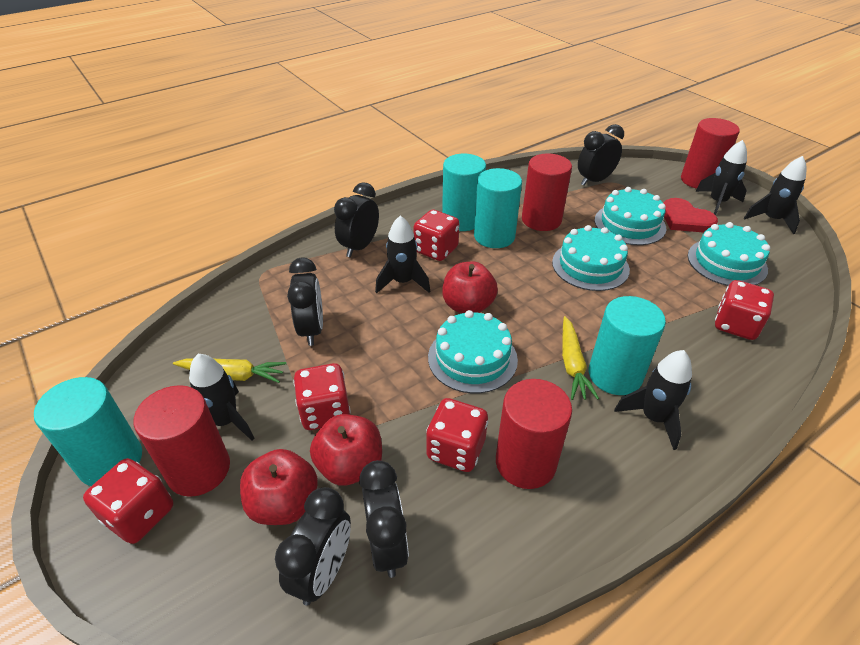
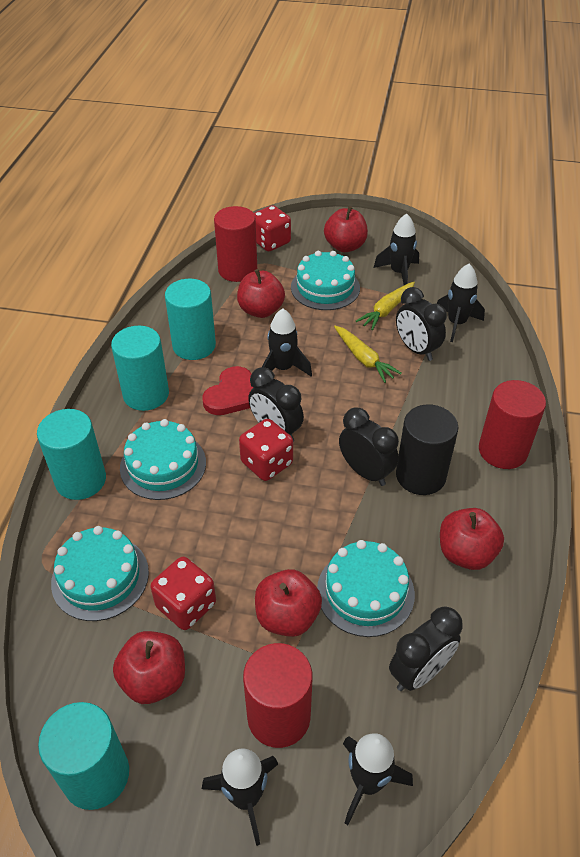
black clock: 5 -> 4
black cylinder: 0 -> 1
red apple: 3 -> 5
red cylinder: 4 -> 3
red dice: 5 -> 3

